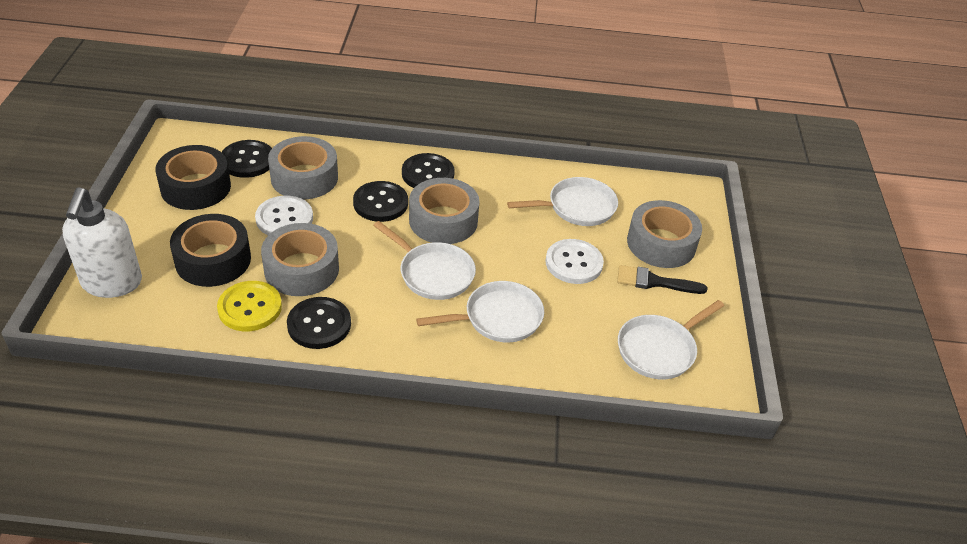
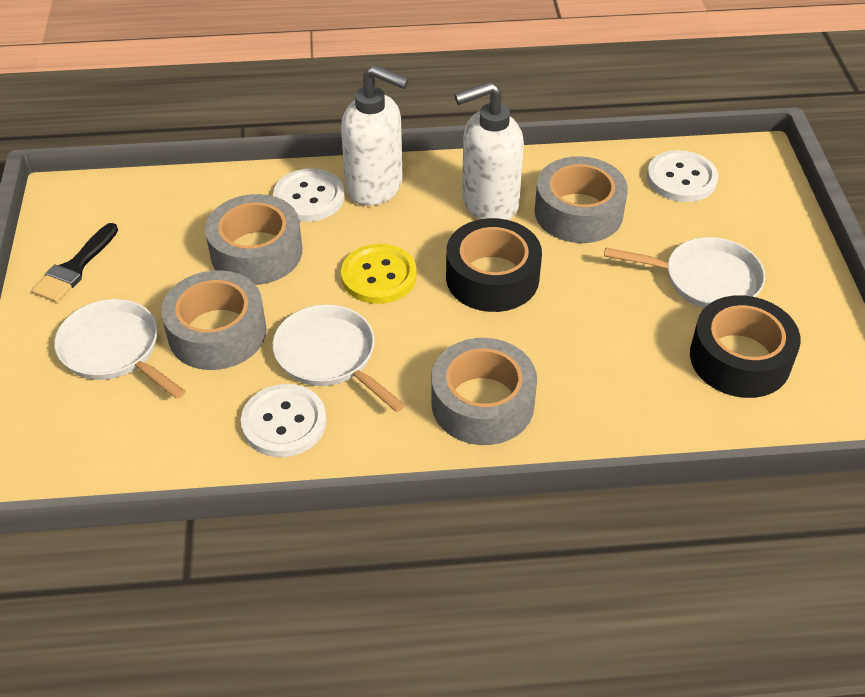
black button: 4 -> 0
white button: 2 -> 3
white pan: 4 -> 3
white soap dispenser: 1 -> 2

